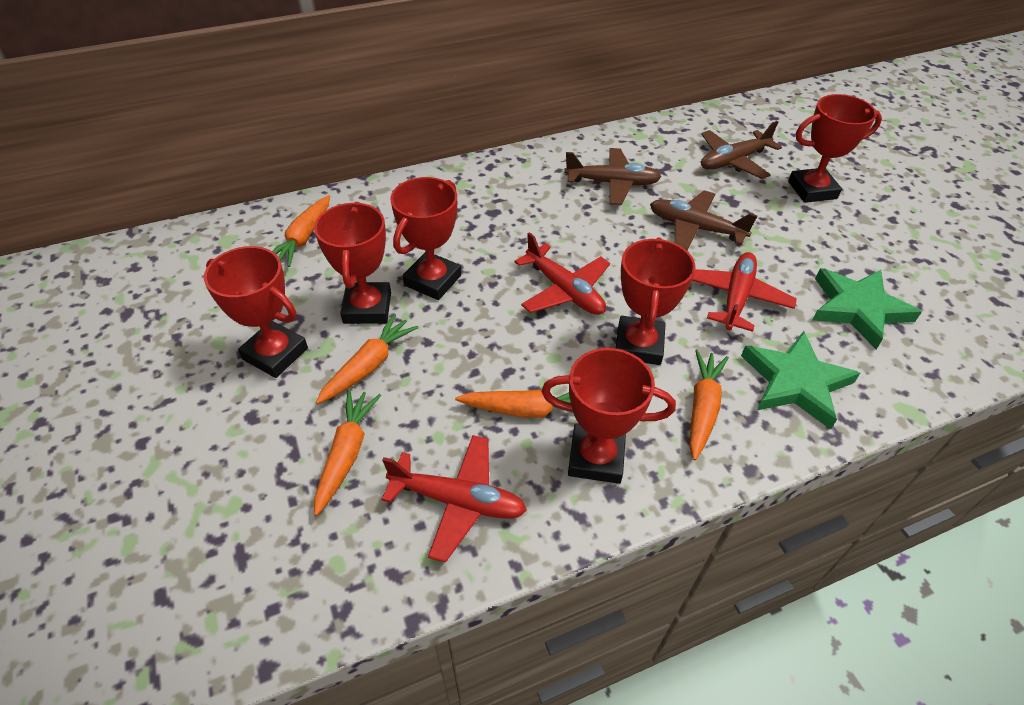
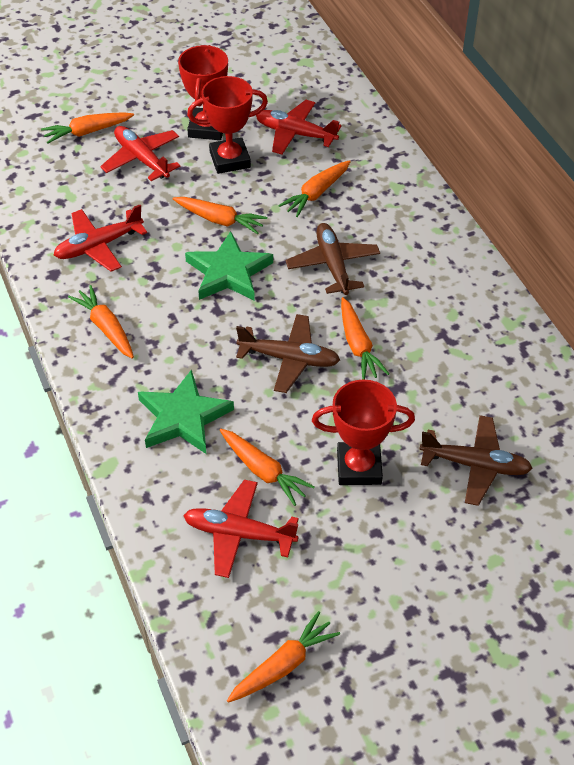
orange carrot: 5 -> 7
red plane: 3 -> 4
red trophy: 6 -> 3

